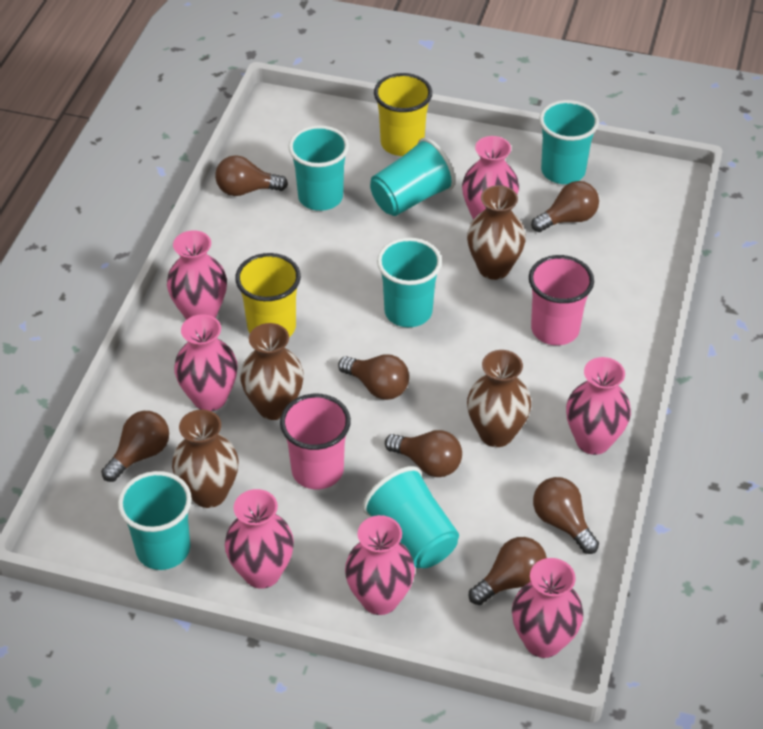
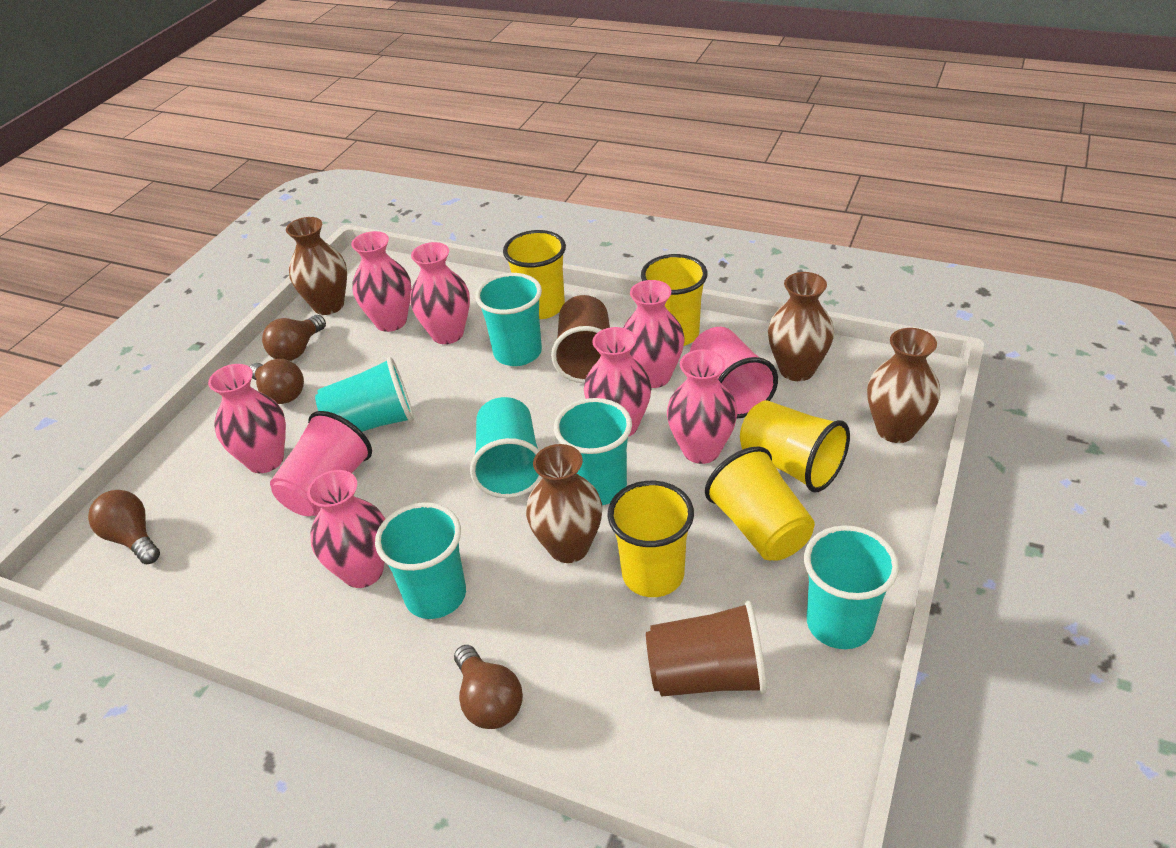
brown cup: 0 -> 2
brown light bulb: 7 -> 4
yellow cup: 2 -> 5

